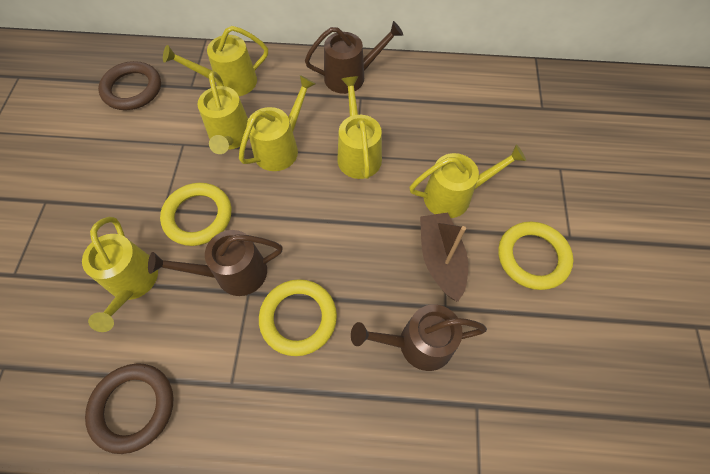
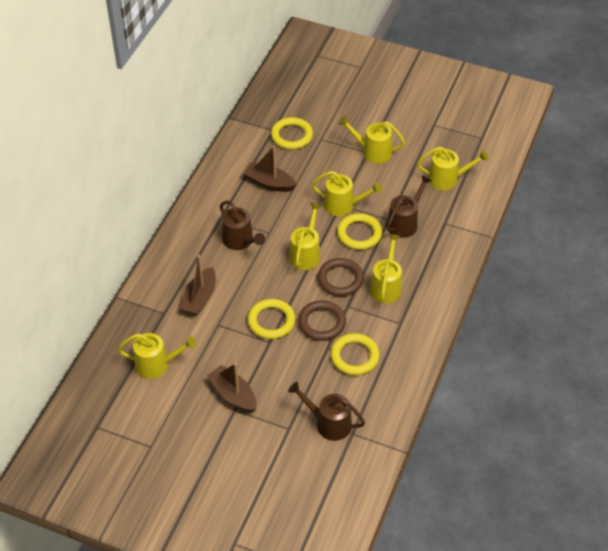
brown boat: 1 -> 3
yellow ring: 3 -> 4

